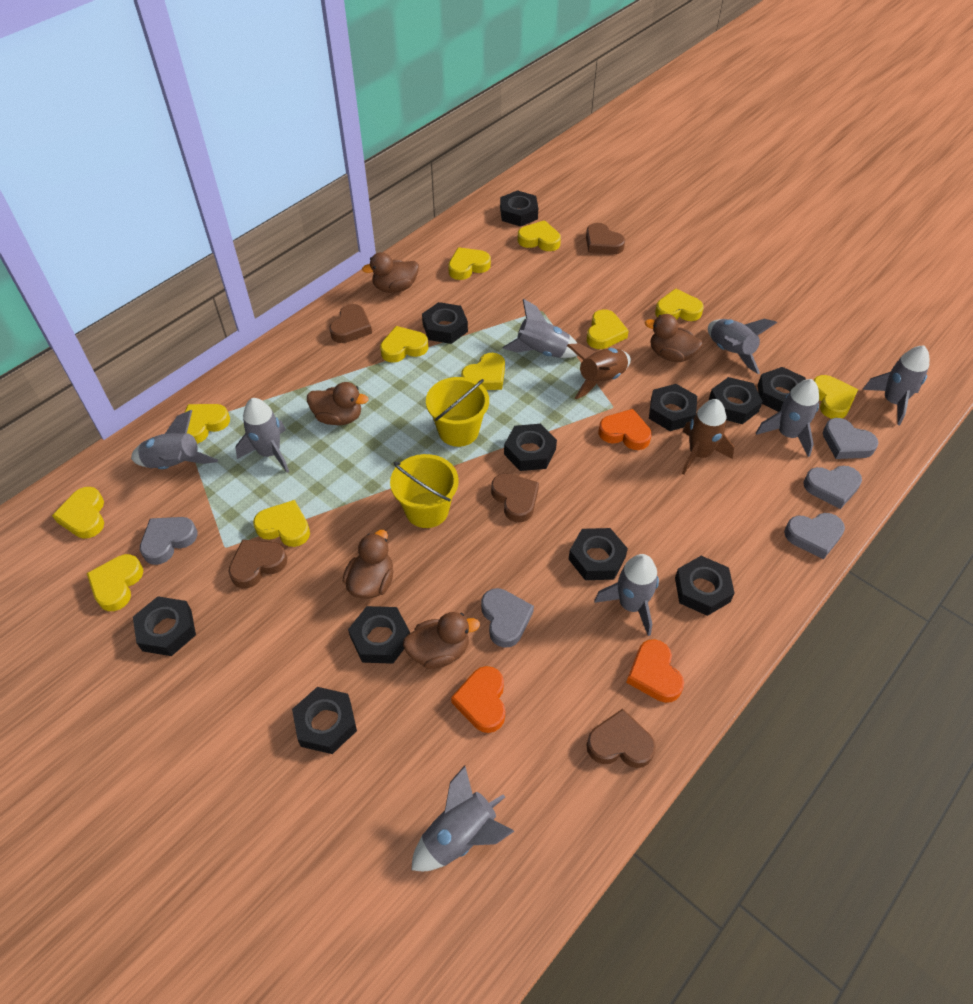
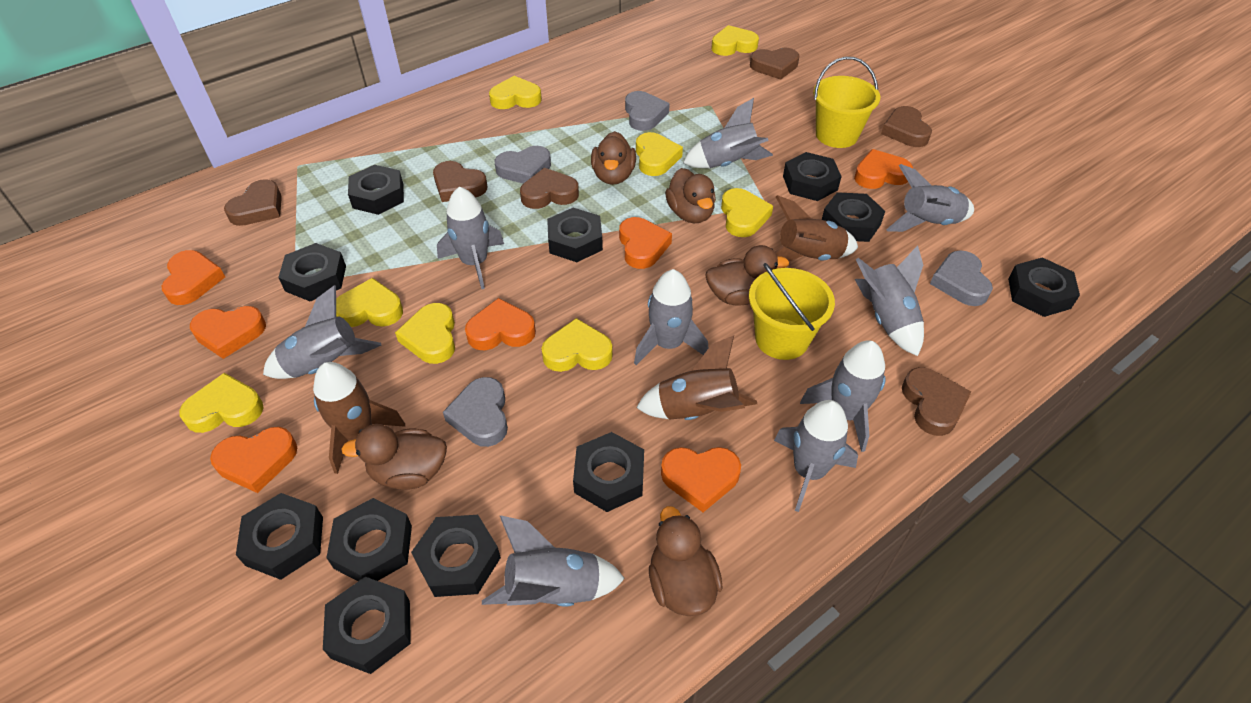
brown heart: 5 -> 6
brown rocket: 2 -> 3
grey heart: 5 -> 4
grey rocket: 8 -> 9
orange heart: 3 -> 7
yellow heart: 11 -> 8

